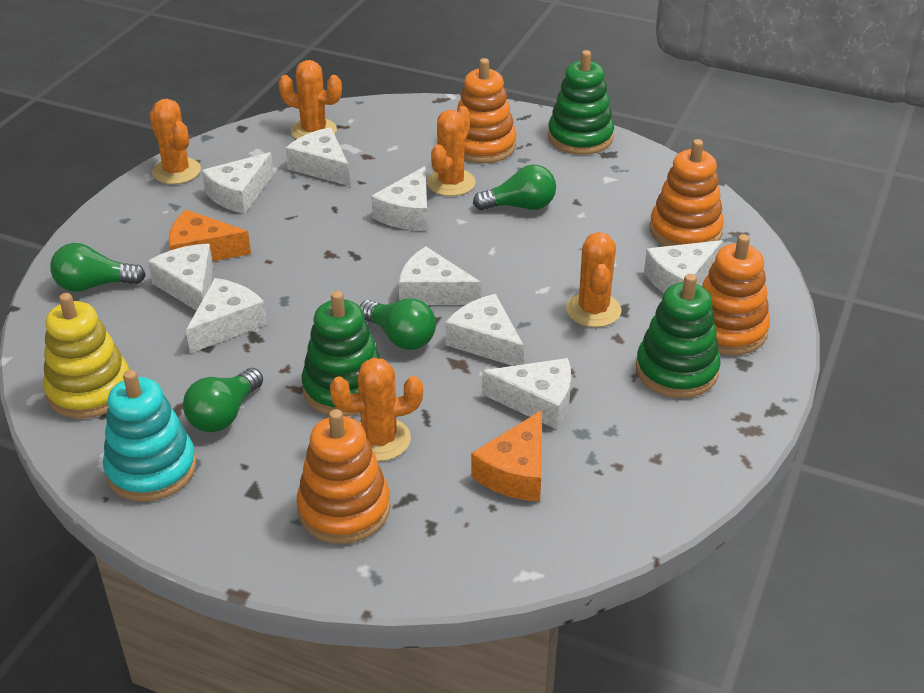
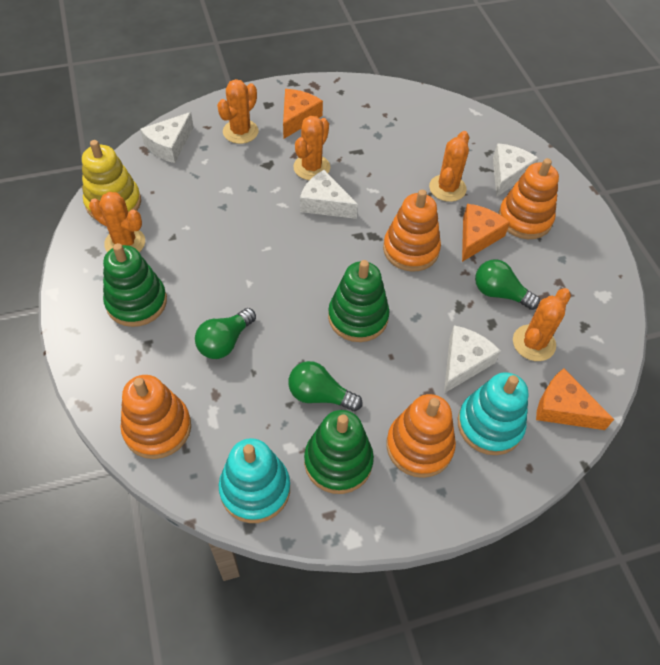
green light bulb: 4 -> 3
orange cheese: 2 -> 3
turquoise stacking toy: 1 -> 2
white cheese: 9 -> 4

